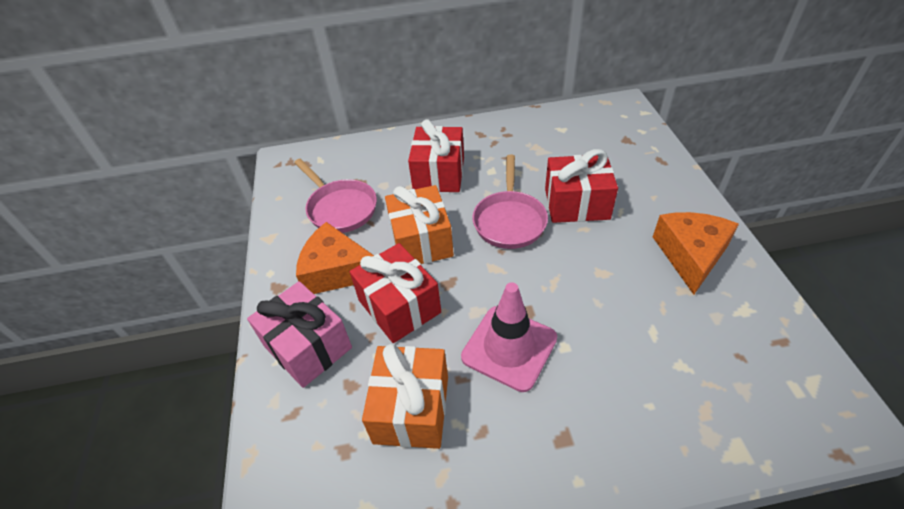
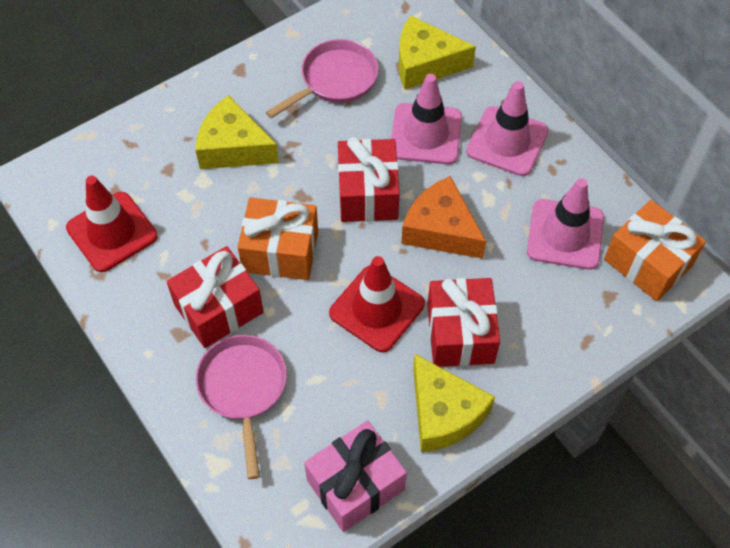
orange cheese: 2 -> 1
pink traffic cone: 1 -> 3
red traffic cone: 0 -> 2
yellow cheese: 0 -> 3

